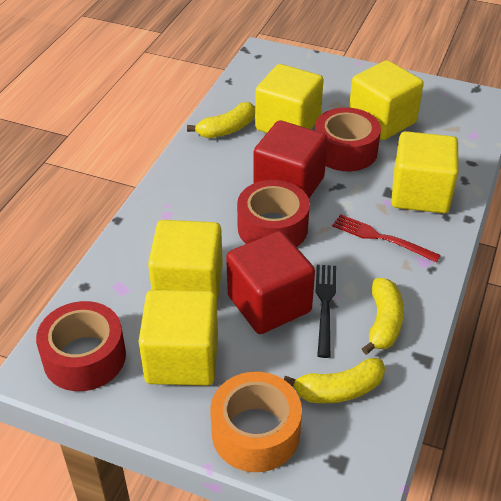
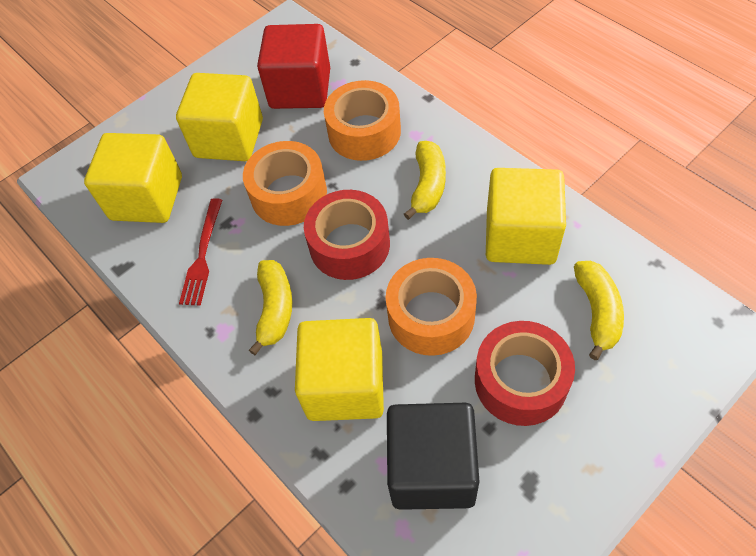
black cube: 0 -> 1
black fork: 1 -> 0
orange tape: 1 -> 3
red cube: 2 -> 1
red tape: 3 -> 2
yellow cube: 5 -> 4

